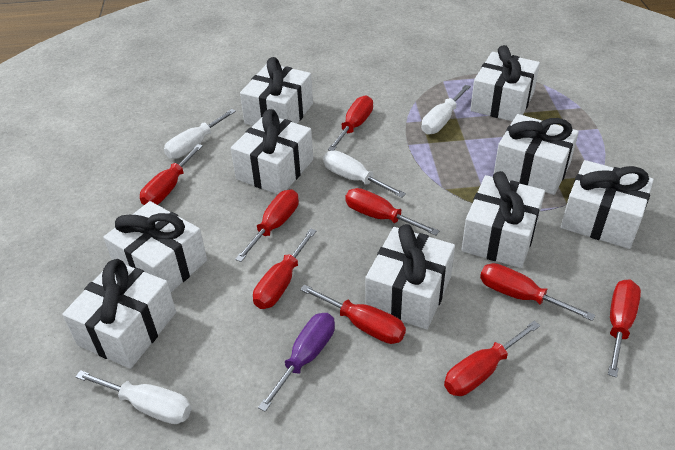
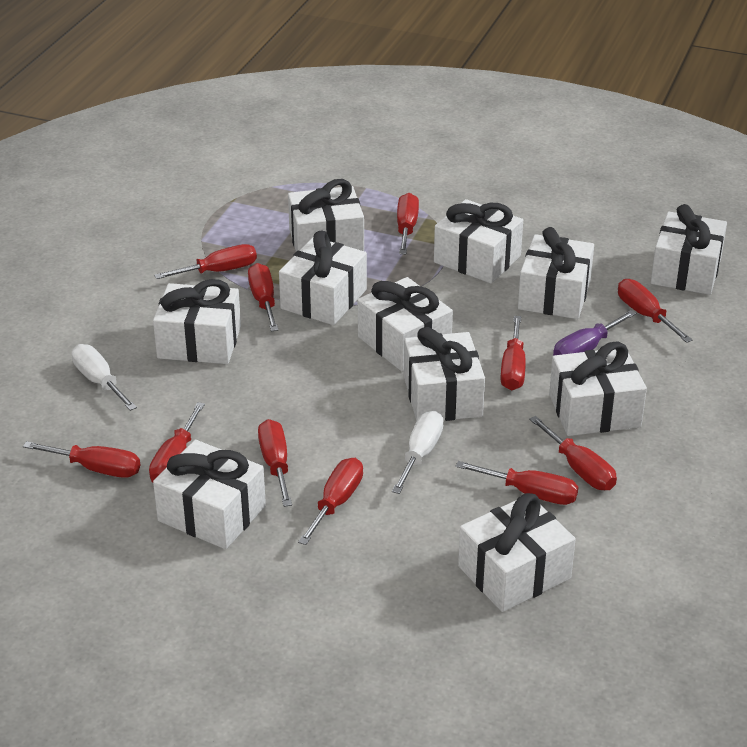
red screwdriver: 9 -> 11
white gift: 9 -> 11
white screwdriver: 4 -> 2

